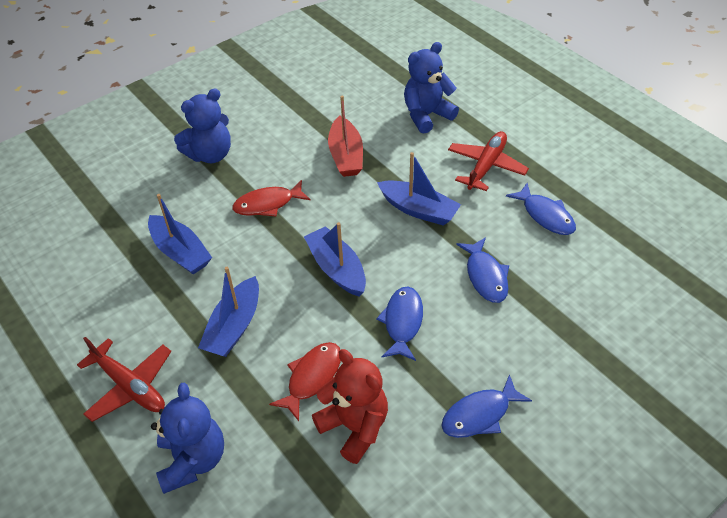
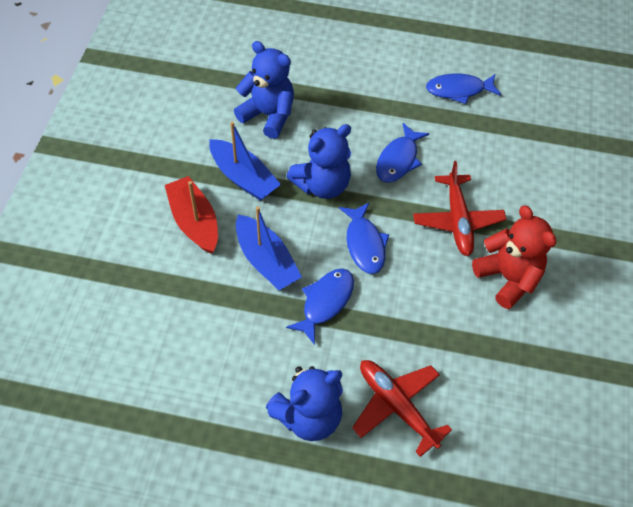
blue boat: 4 -> 2
red fish: 2 -> 0

